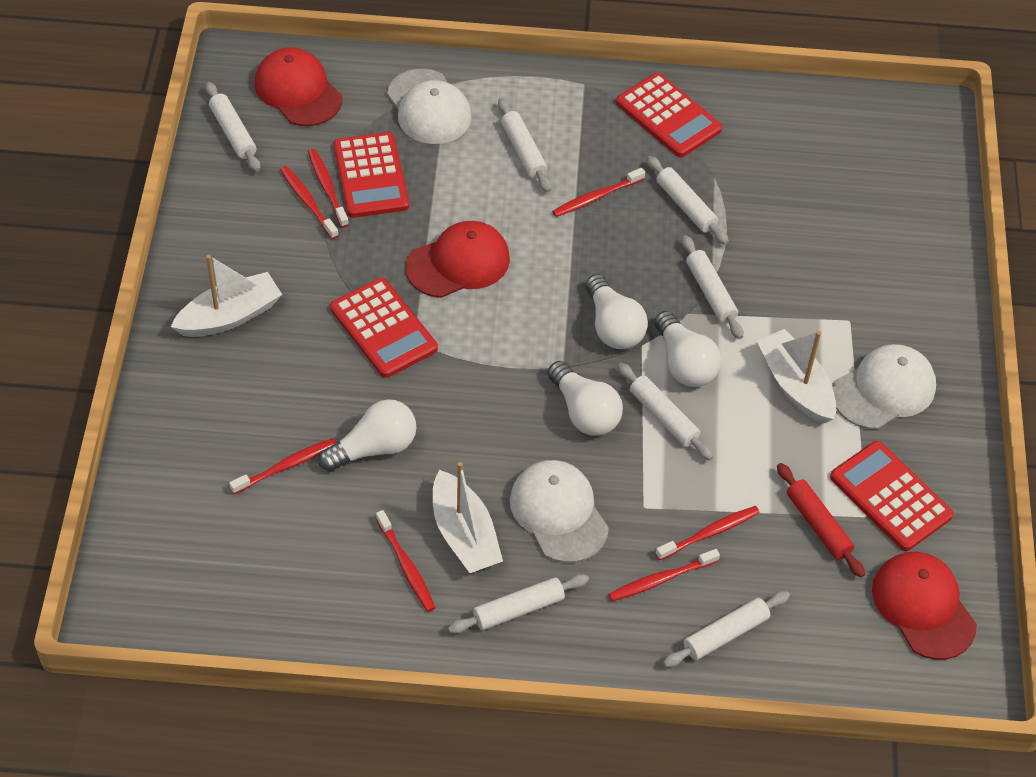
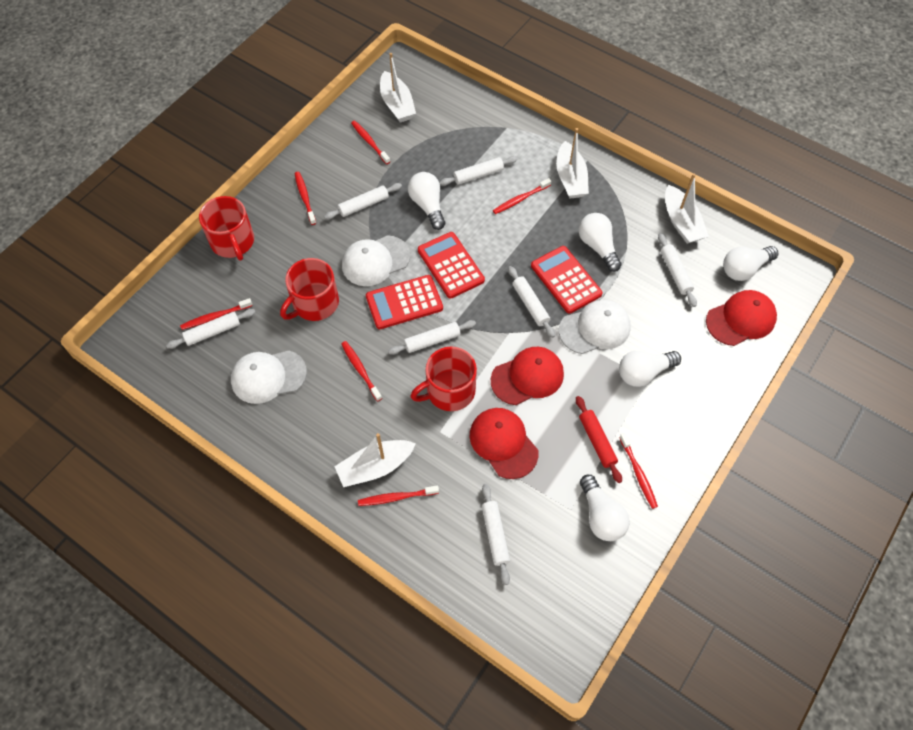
red calculator: 4 -> 3
red mug: 0 -> 3
white boat: 3 -> 4
white light bulb: 4 -> 5

